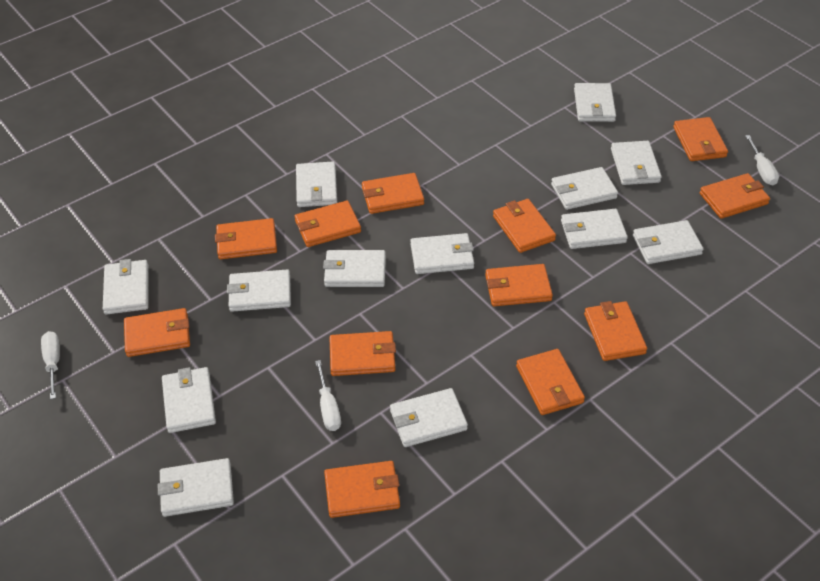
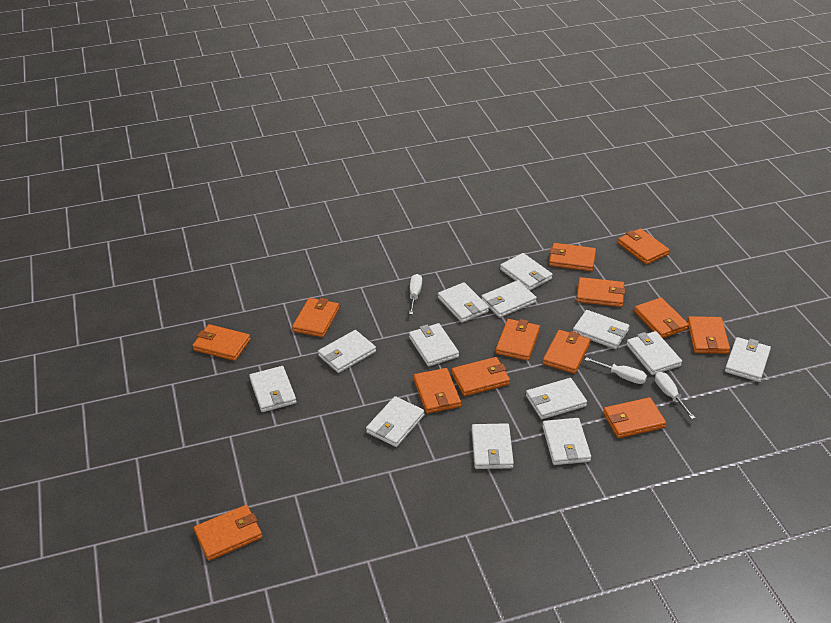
orange wallet: 12 -> 13

